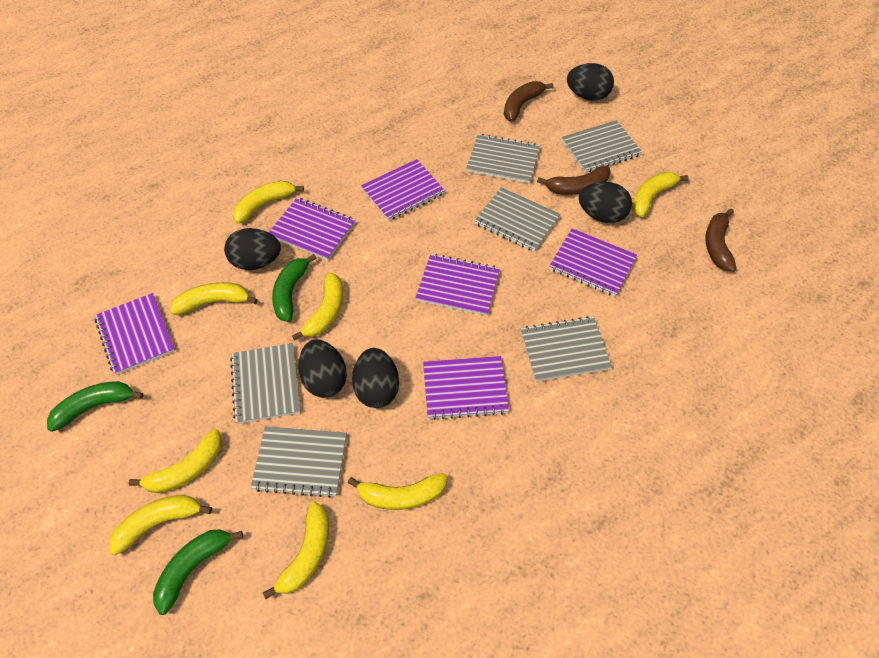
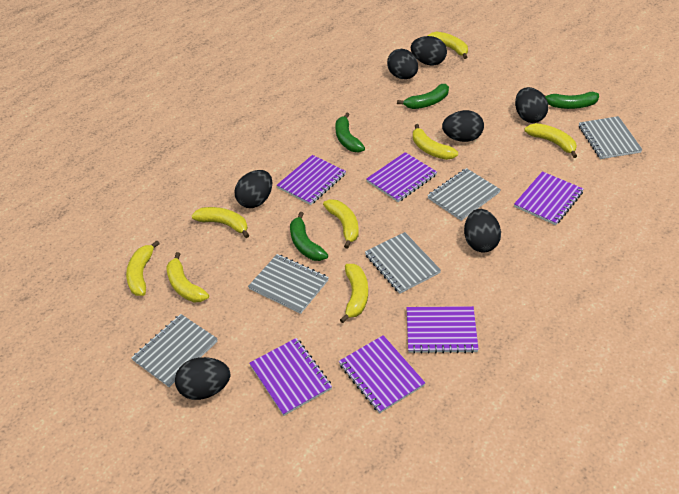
black egg: 5 -> 7
brown banana: 3 -> 0
green banana: 3 -> 4
grey notebook: 6 -> 5

